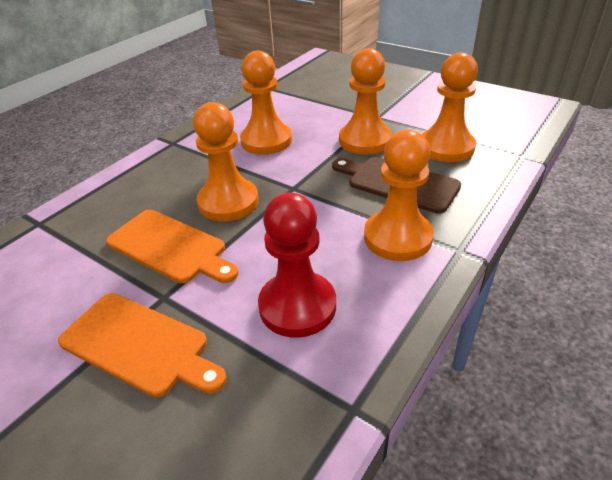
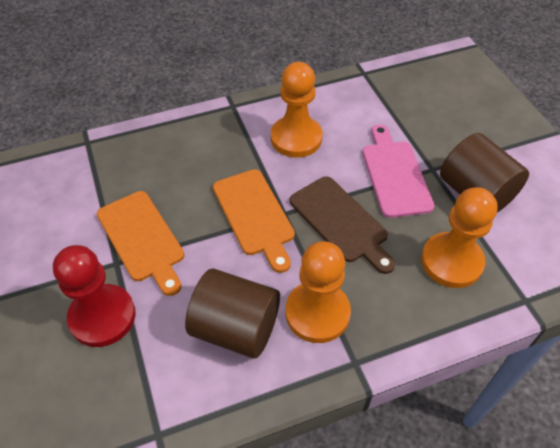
brown cylinder: 0 -> 2
orange pawn: 5 -> 3
pink cutting board: 0 -> 1

